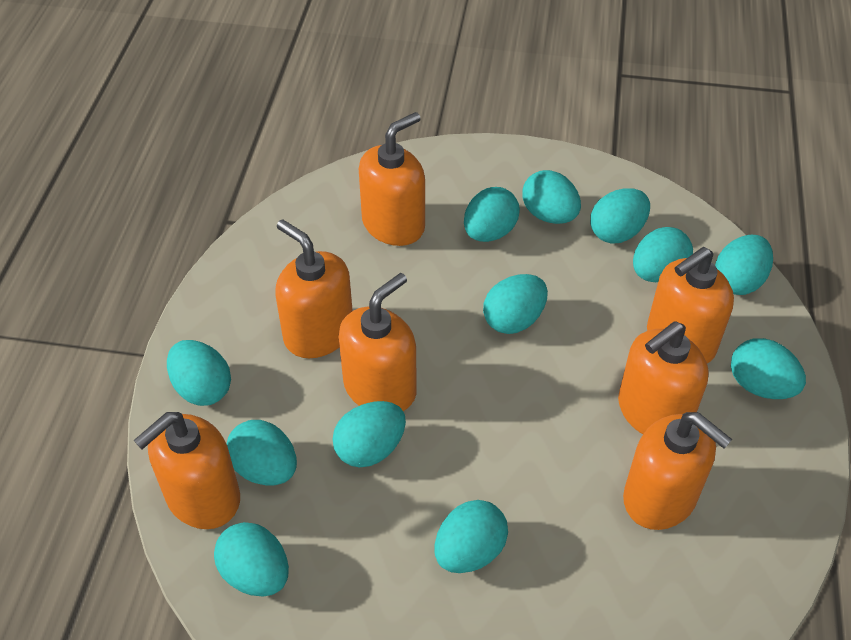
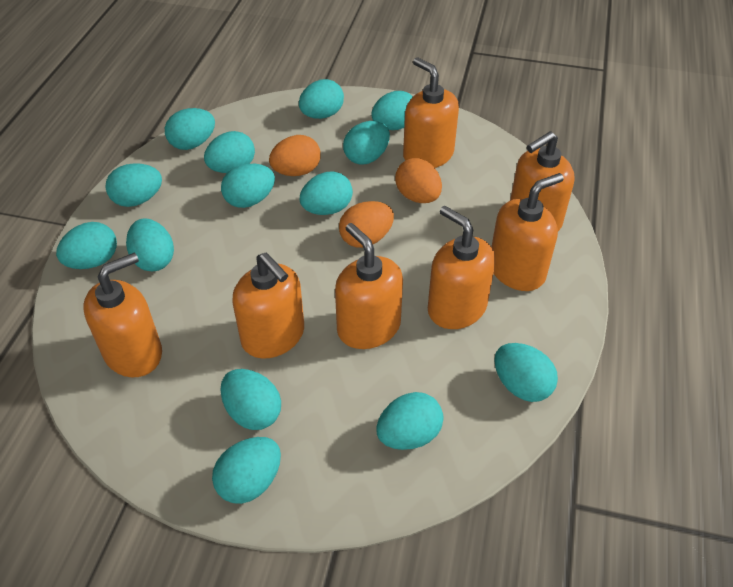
orange egg: 0 -> 3
turquoise egg: 12 -> 14

